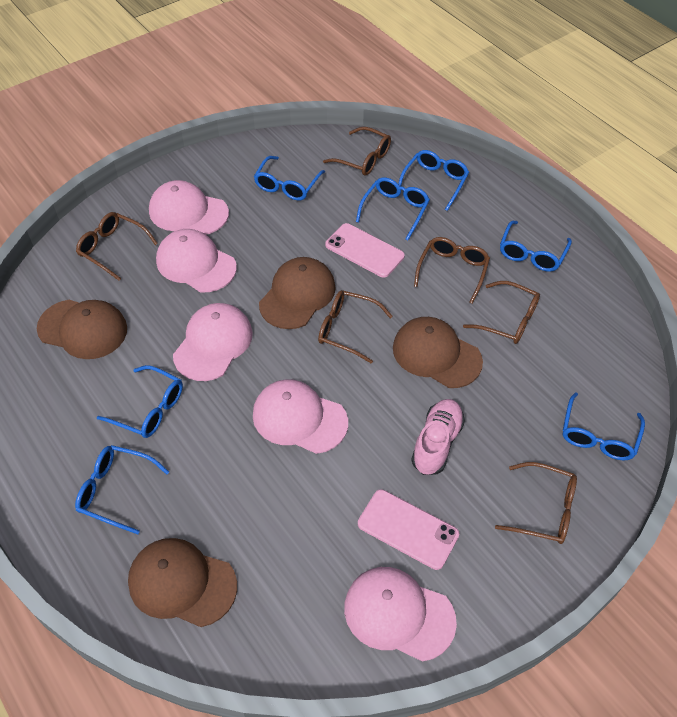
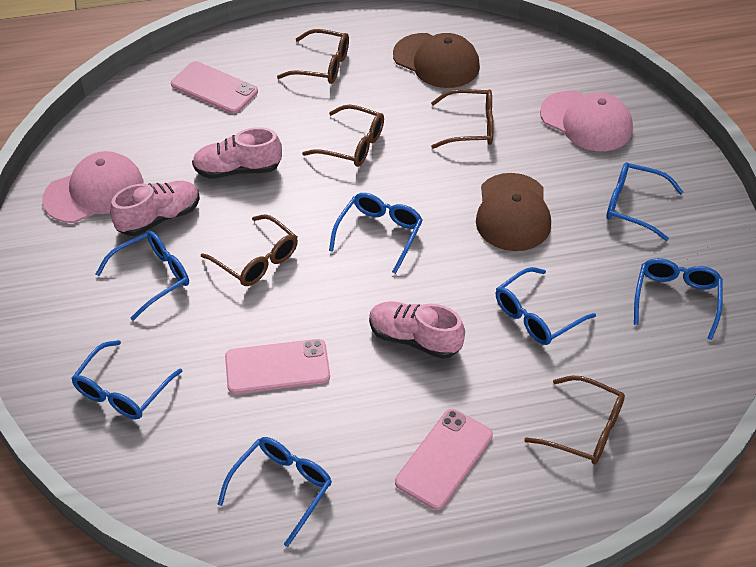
brown cap: 4 -> 2
brown glasses: 6 -> 5
pink cap: 5 -> 2
pink phone: 2 -> 3
pink shoe: 1 -> 3

